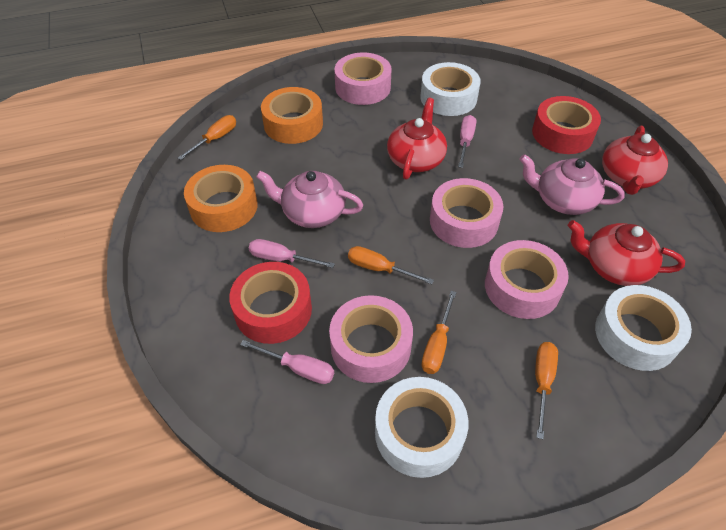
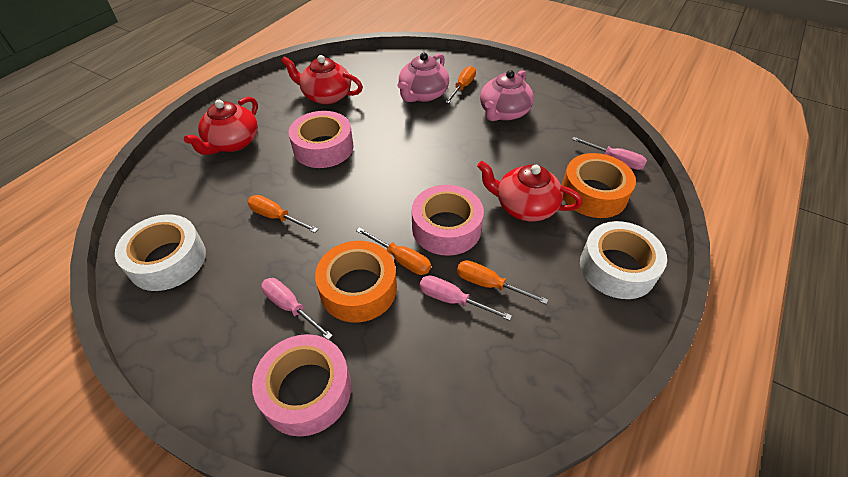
pink tape: 4 -> 3
red tape: 2 -> 0
white tape: 3 -> 2

